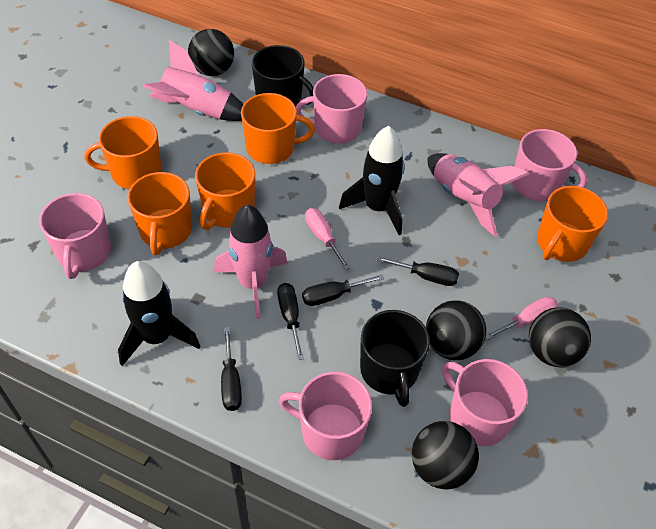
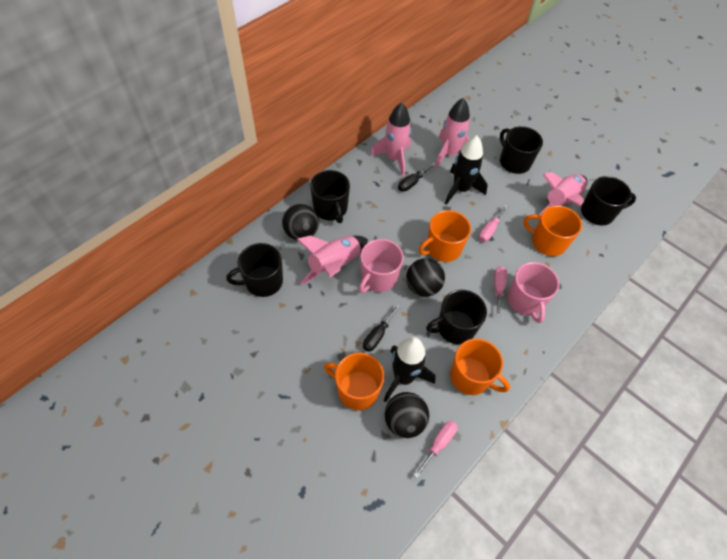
black ball: 4 -> 3
black mug: 2 -> 5
black screwdriver: 4 -> 2
orange mug: 5 -> 4
pink mug: 5 -> 2
pink rocket: 3 -> 4
pink screwdriver: 2 -> 3

